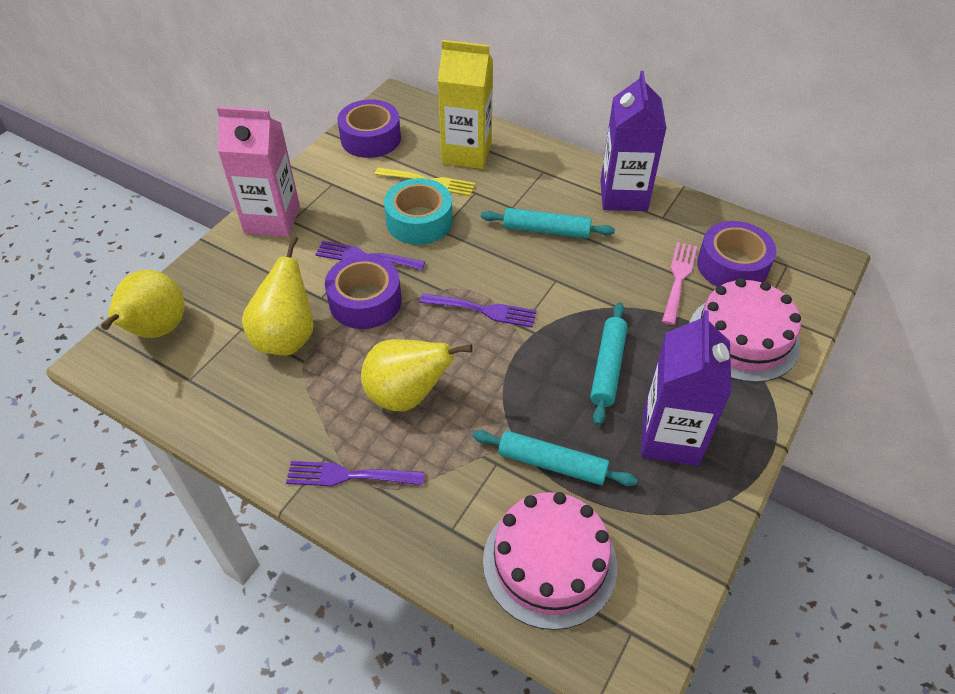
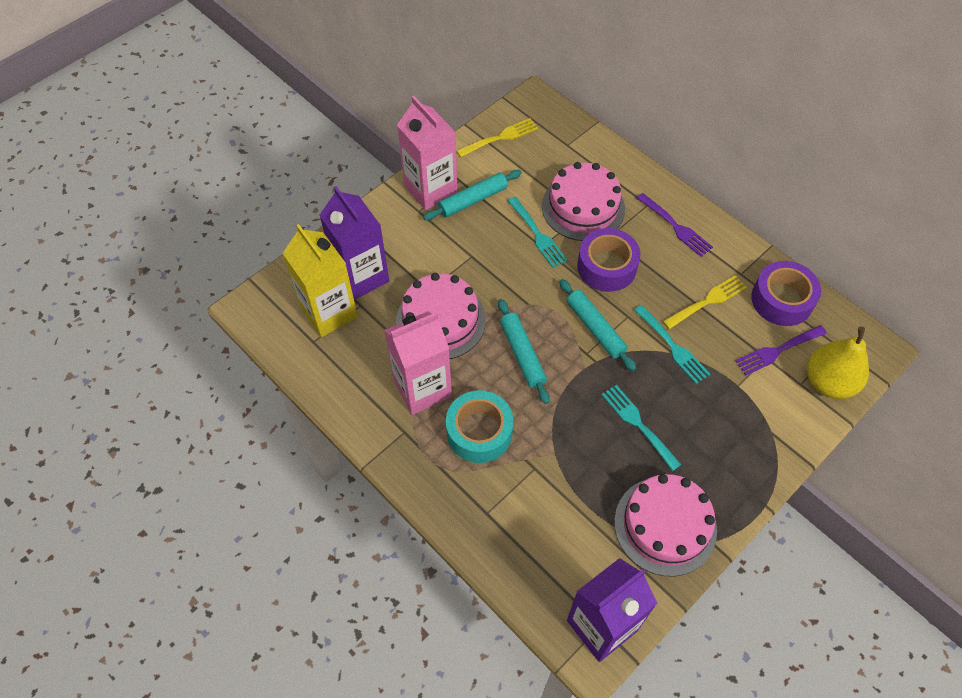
pink cake: 2 -> 3
pink carton: 1 -> 2
pink fork: 1 -> 0
purple fork: 3 -> 2
purple tape: 3 -> 2
turquoise fork: 0 -> 3
yellow fork: 1 -> 2
yellow pear: 3 -> 1

